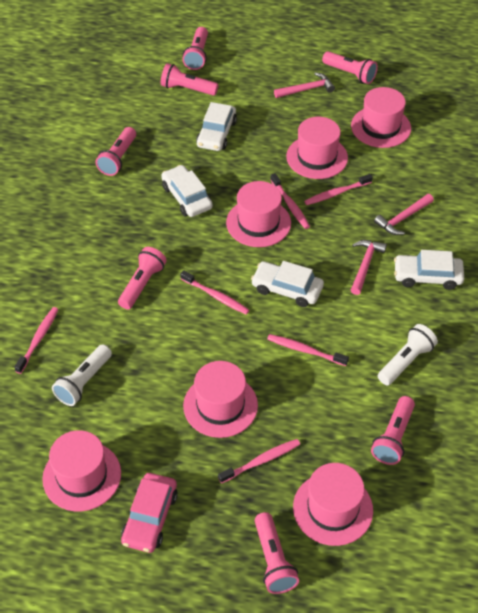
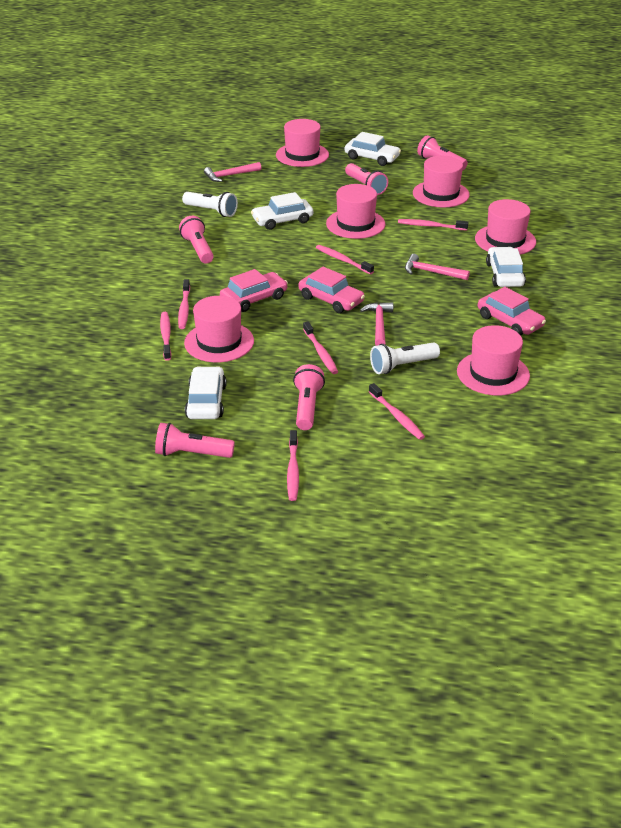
pink car: 1 -> 3
pink flashlight: 7 -> 5
pink toothbrush: 6 -> 7

